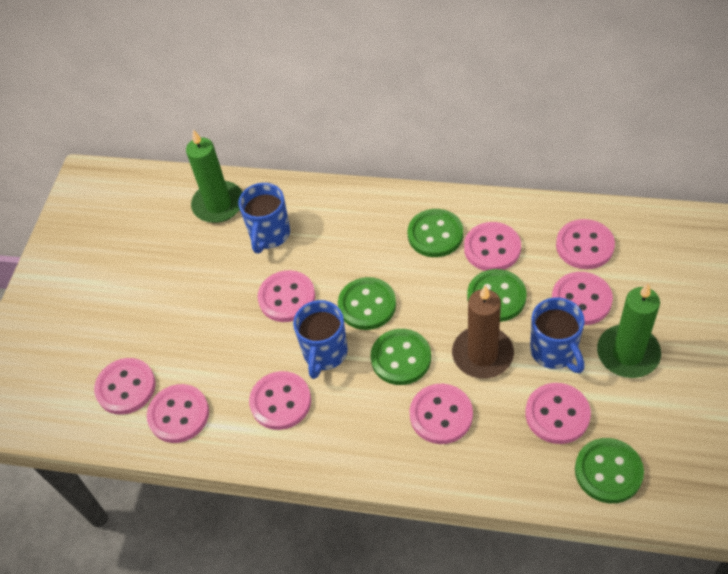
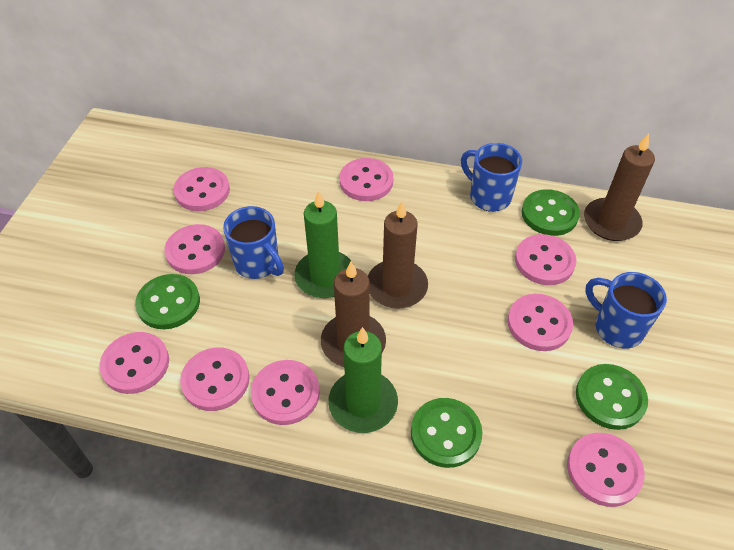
brown candle: 1 -> 3
green button: 5 -> 4

